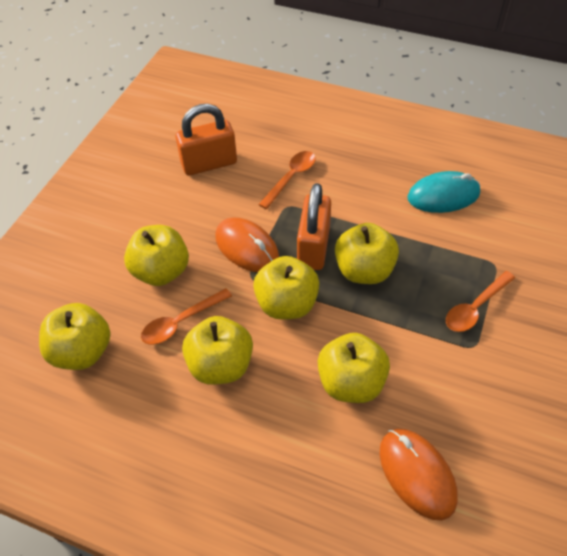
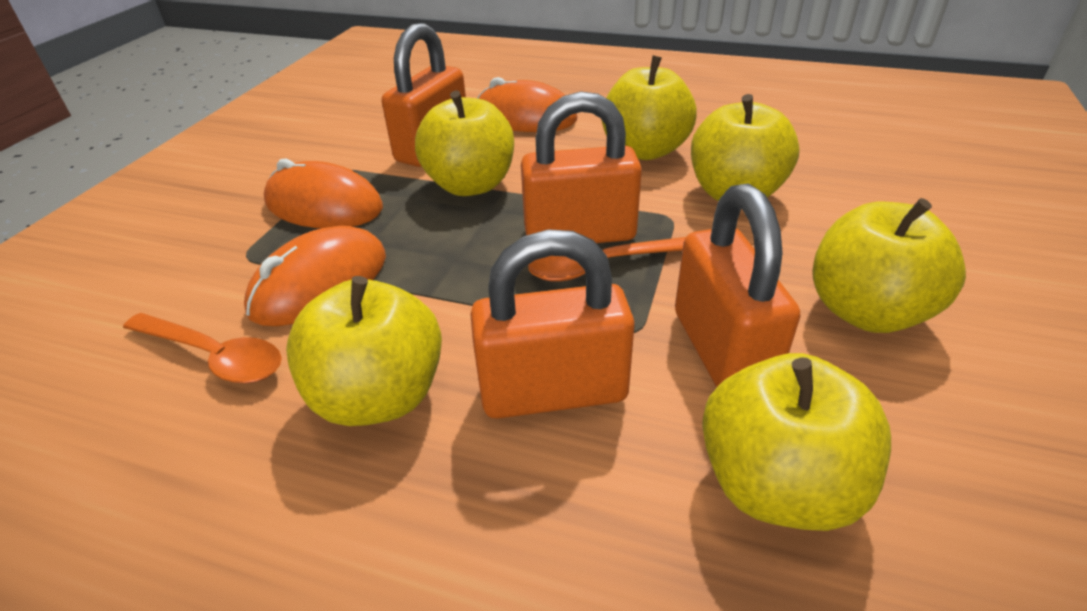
orange mouse: 2 -> 3
orange padlock: 2 -> 4
orange spoon: 3 -> 2
turquoise mouse: 1 -> 0

